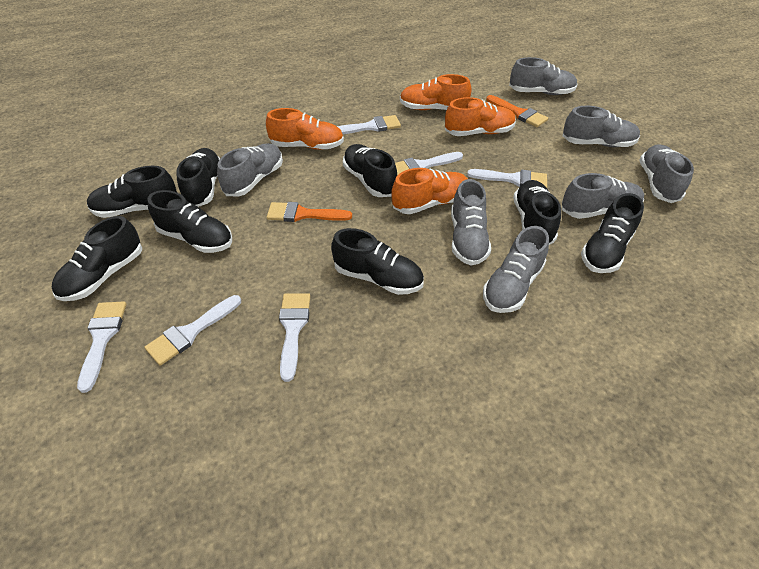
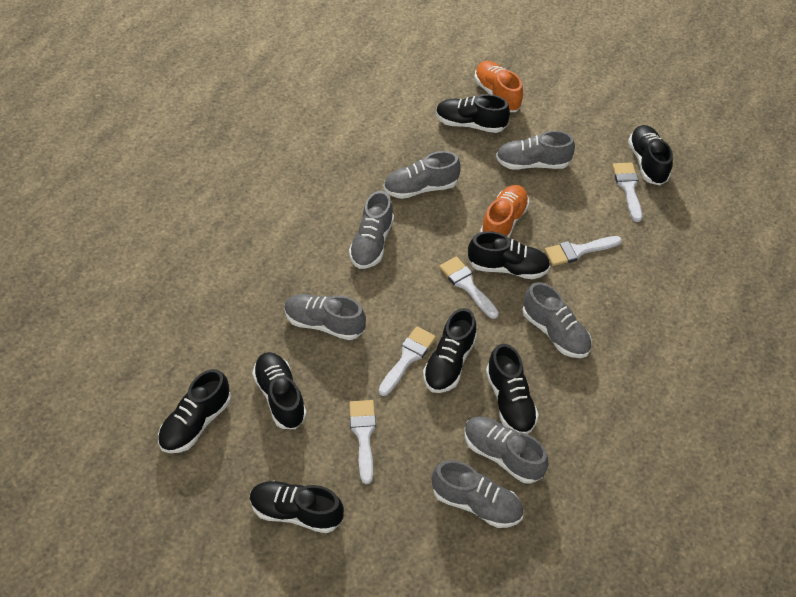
orange brush: 2 -> 0
orange shoe: 4 -> 2
white brush: 6 -> 5

